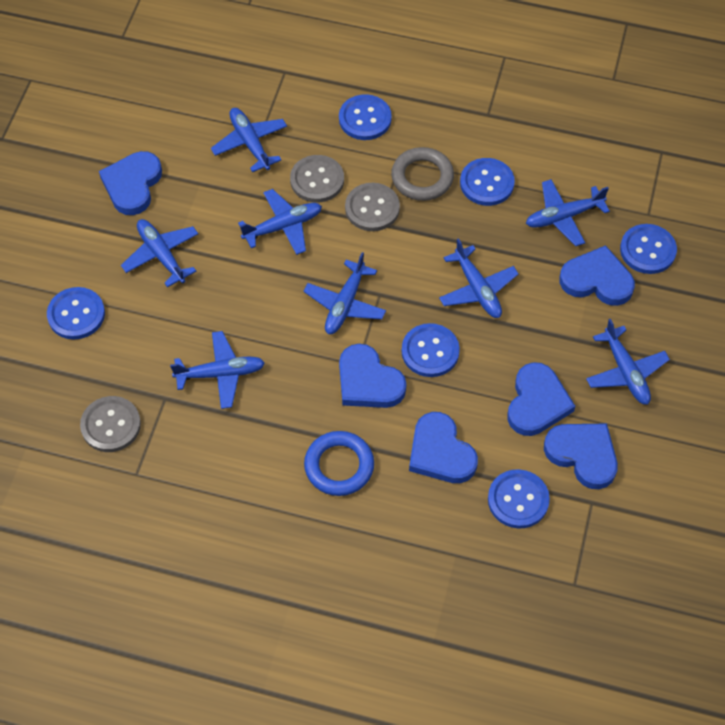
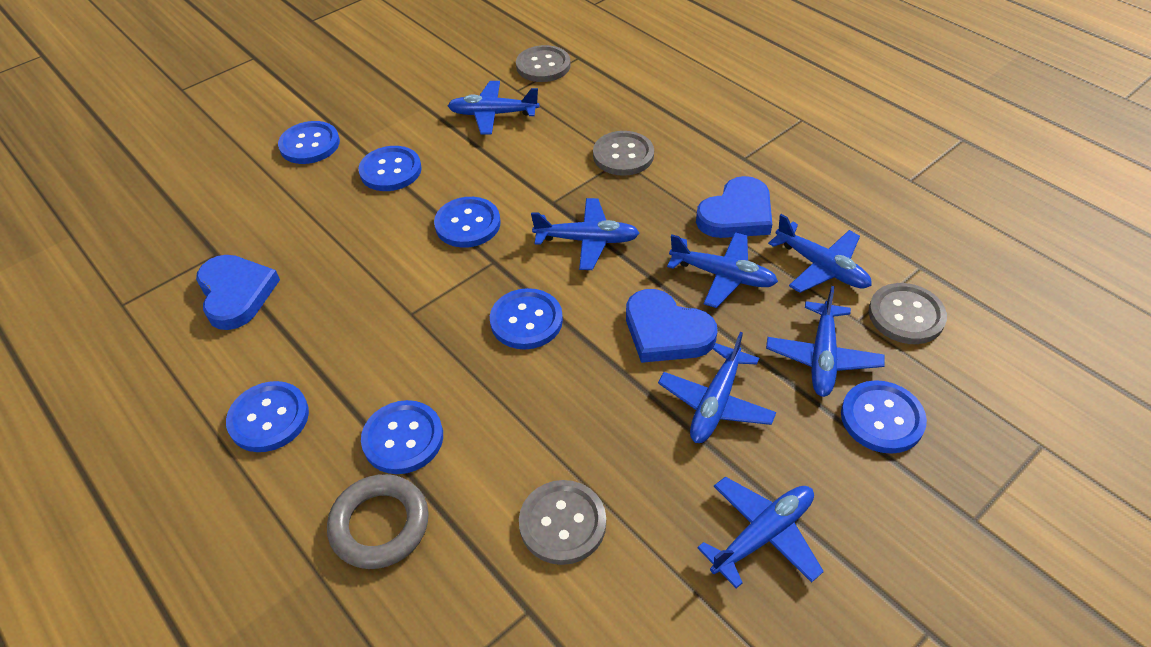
blue button: 6 -> 7
blue heart: 6 -> 3
blue plane: 8 -> 7
blue ring: 1 -> 0
grey button: 3 -> 4

